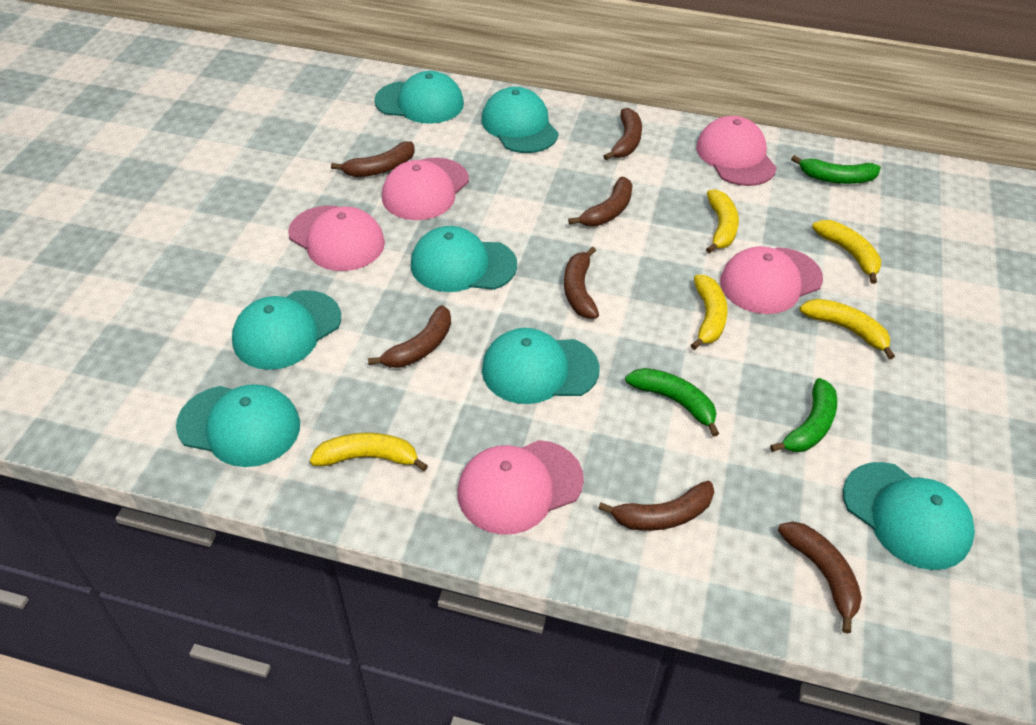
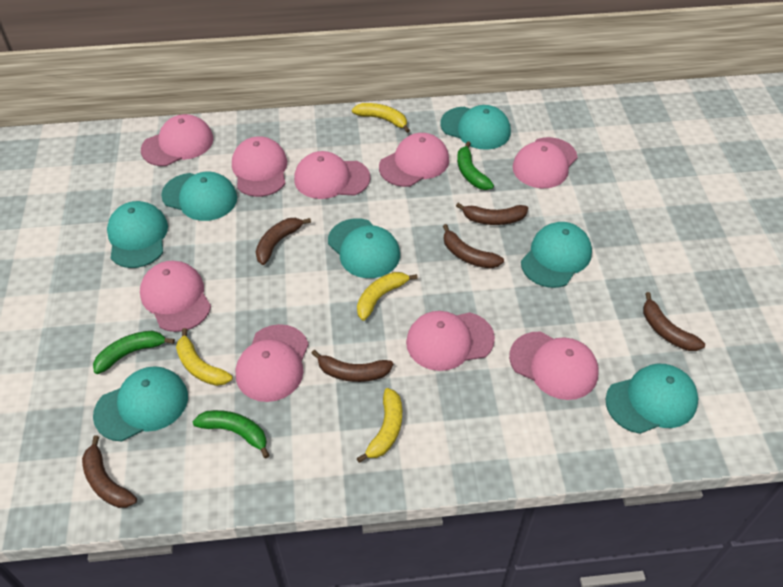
brown banana: 7 -> 6
pink cap: 5 -> 9
yellow banana: 5 -> 4

